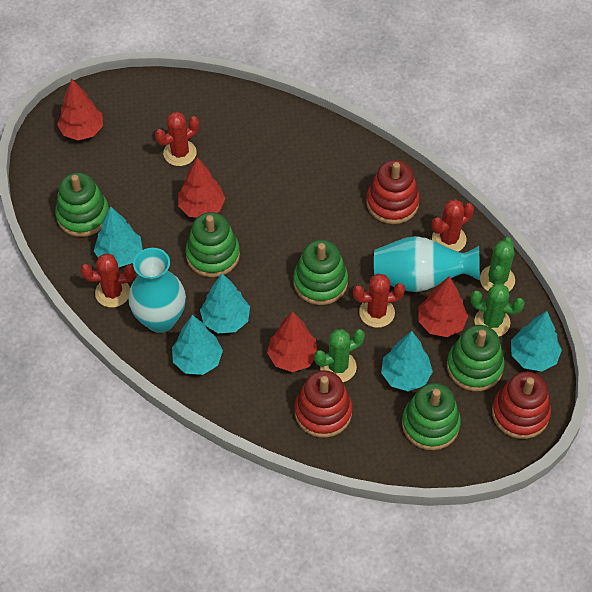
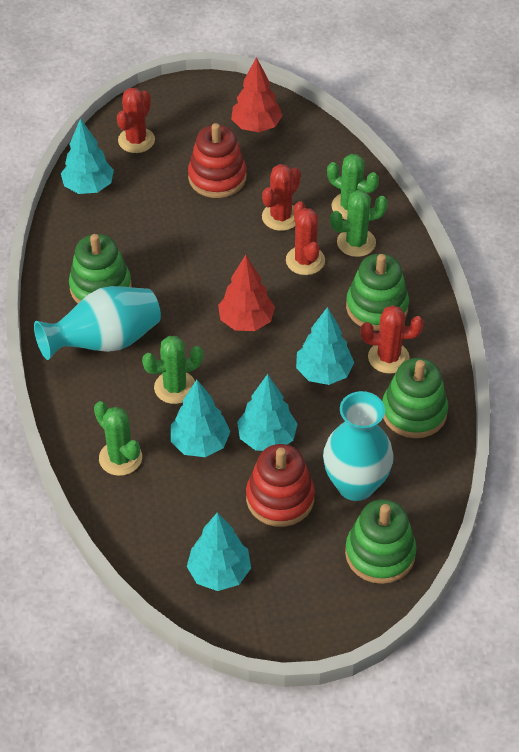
green cactus: 3 -> 4
green stacking toy: 5 -> 4
red stacking toy: 3 -> 2
red tree: 4 -> 2

